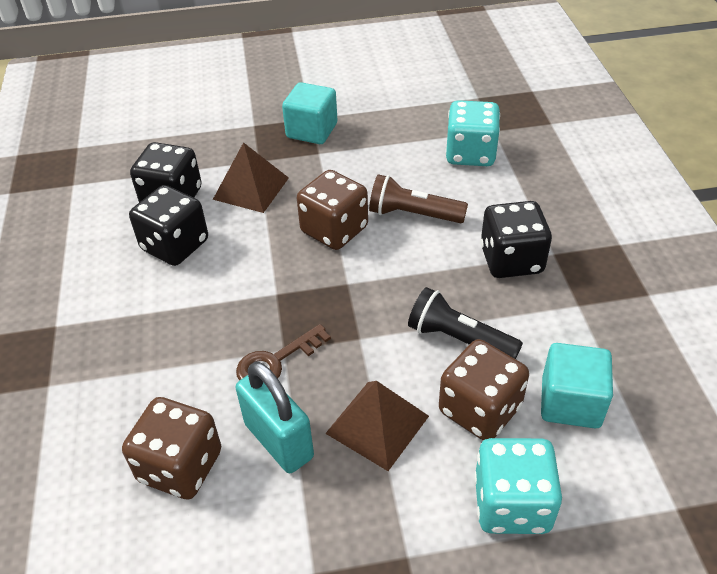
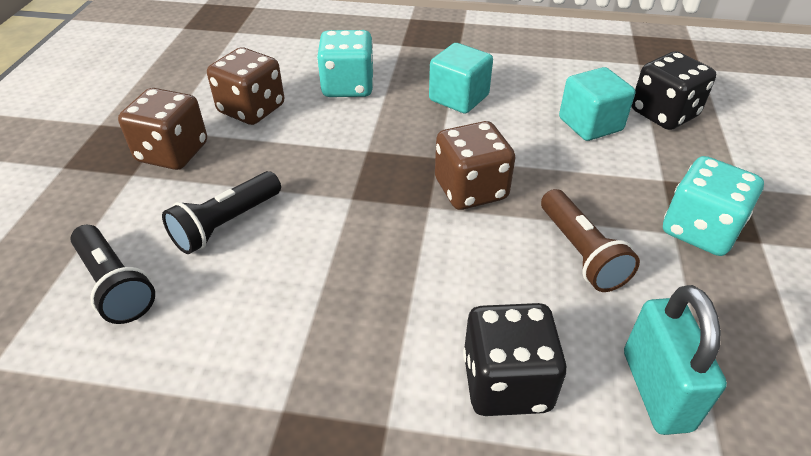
black dice: 3 -> 2
black flashlight: 1 -> 2
brown key: 1 -> 0
brown pyramid: 2 -> 0

